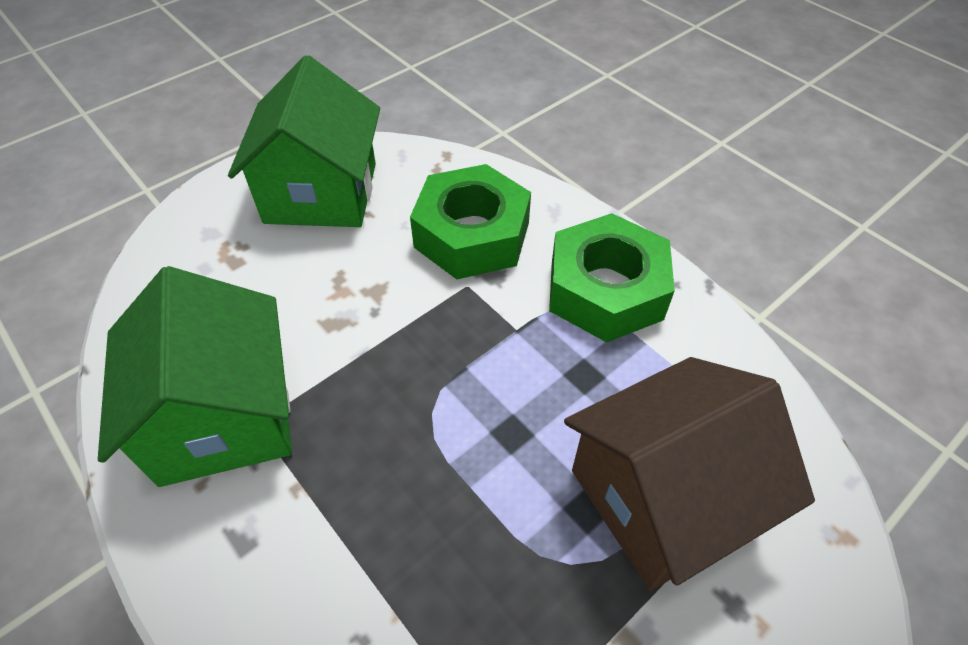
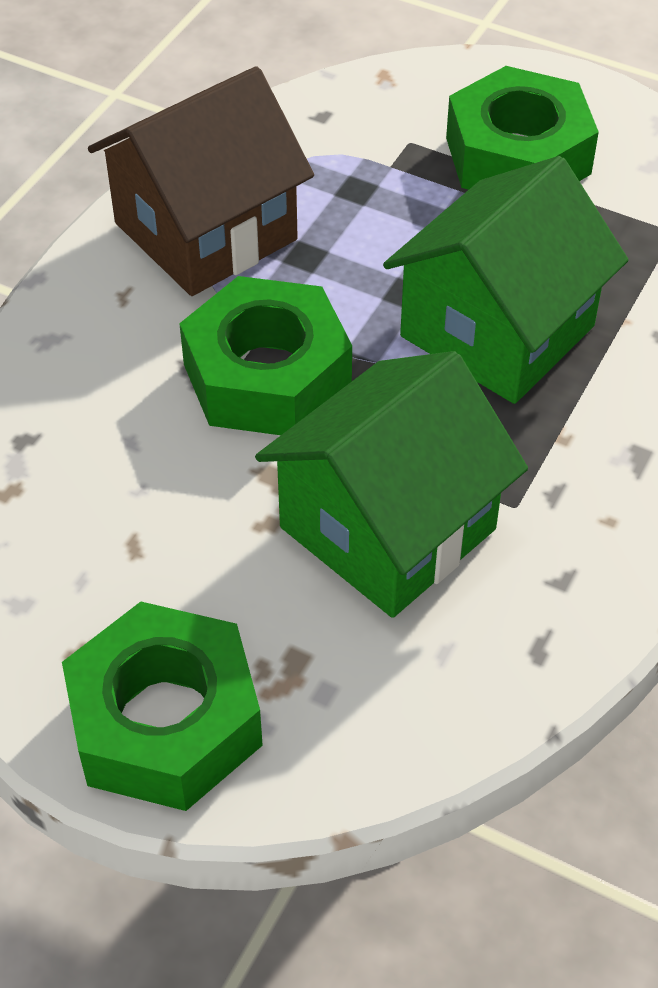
green nut: 2 -> 3

